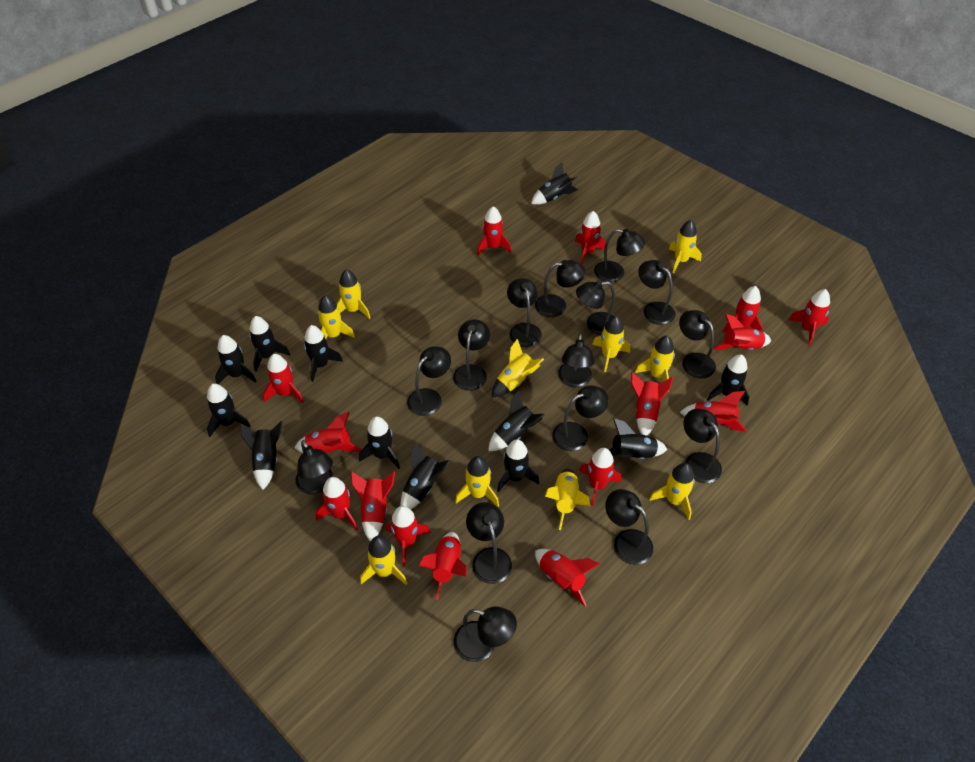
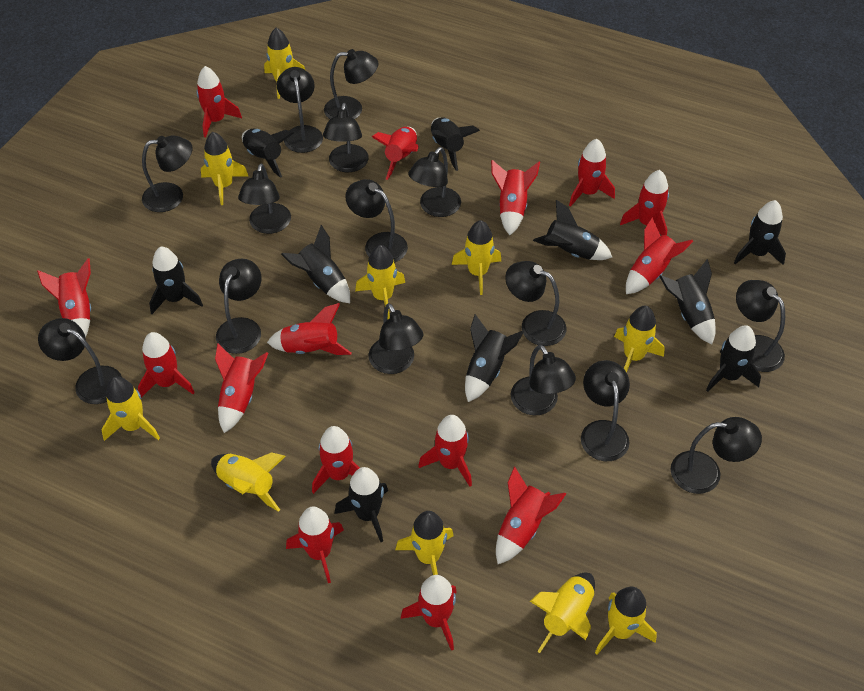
black rocket: 12 -> 10

